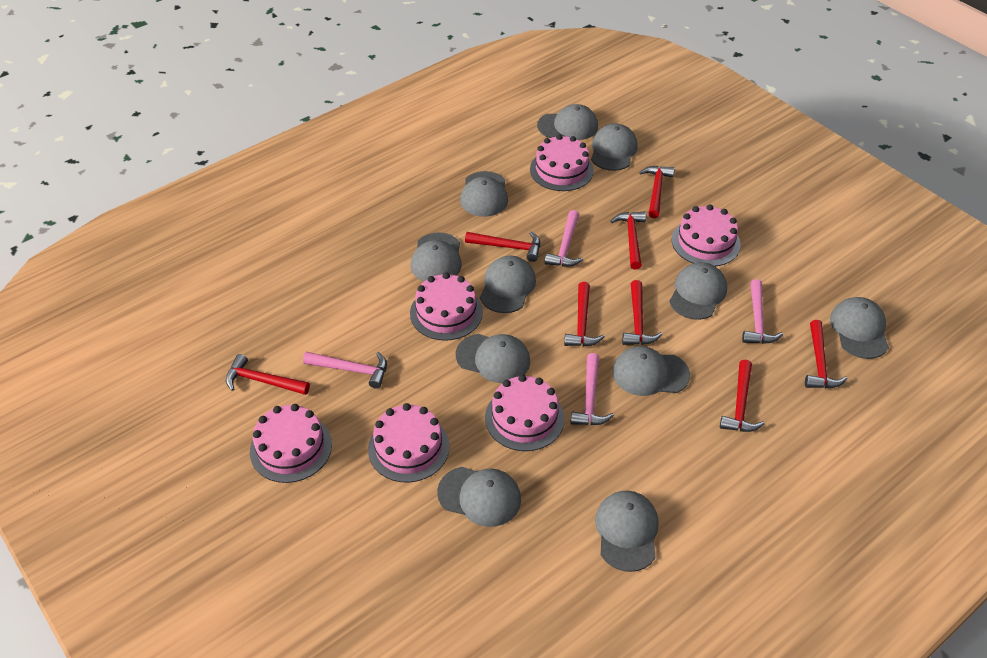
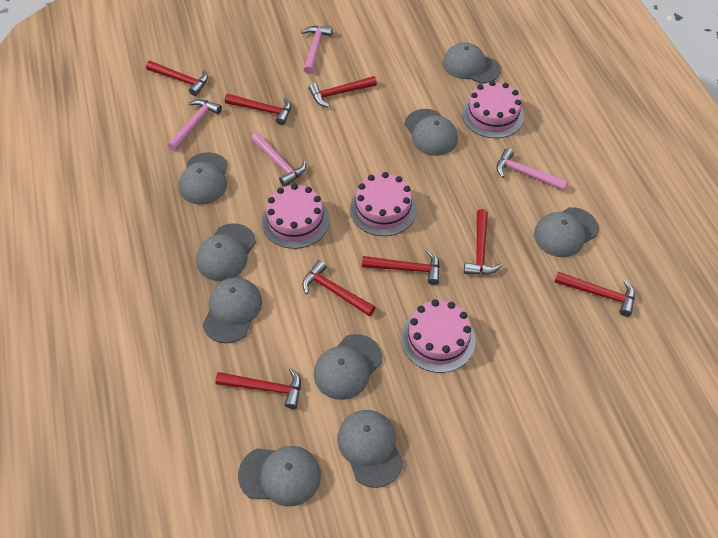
grey cap: 11 -> 9
pink cake: 6 -> 4

